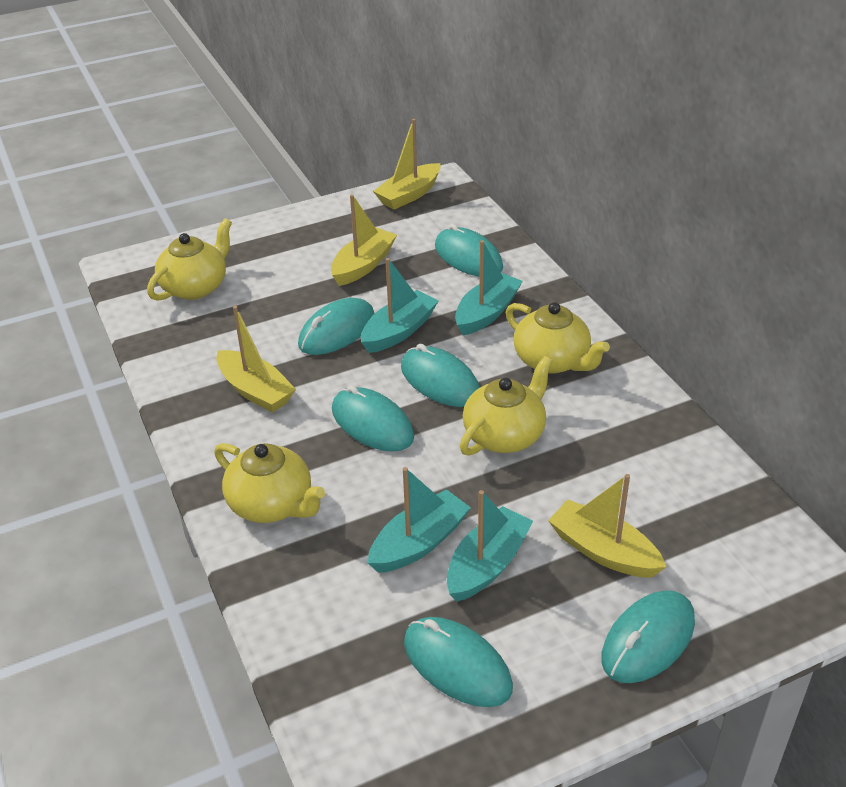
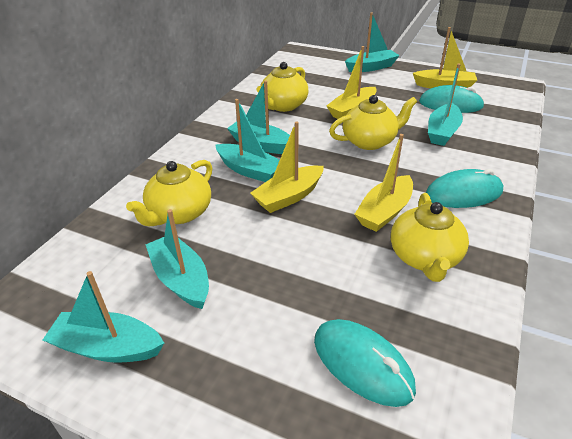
turquoise boat: 4 -> 6
turquoise mouse: 6 -> 3

